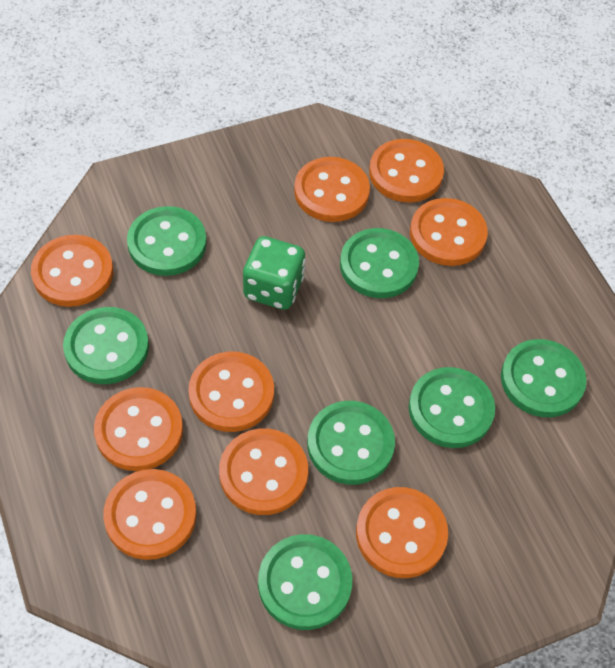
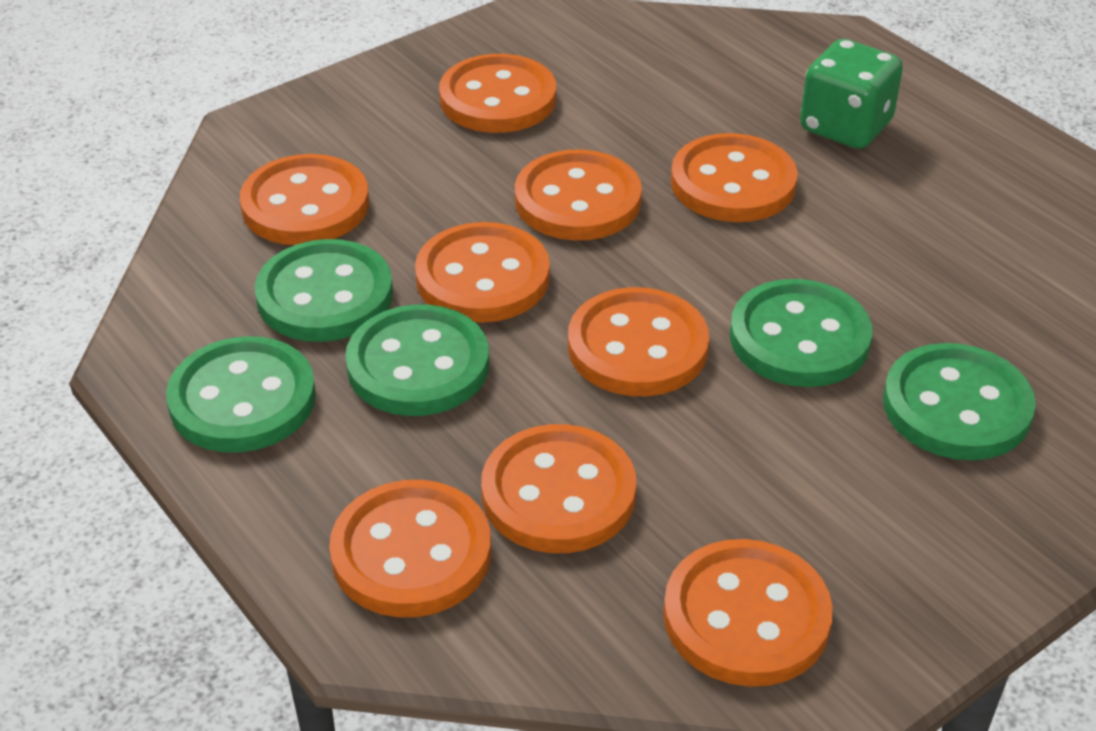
green button: 7 -> 5

